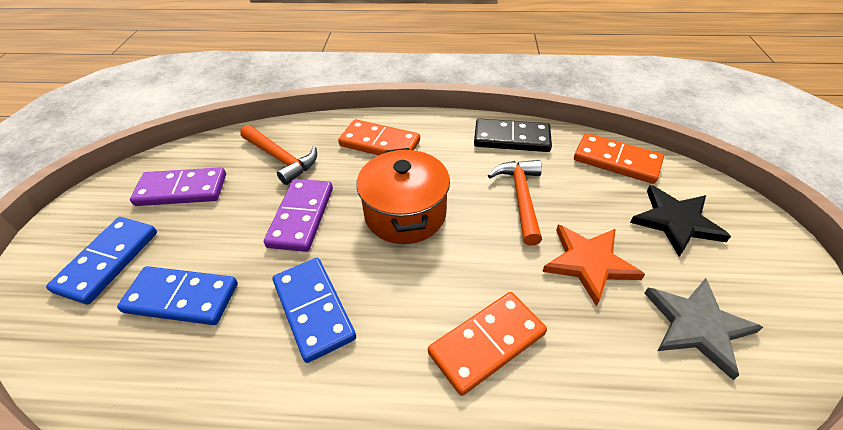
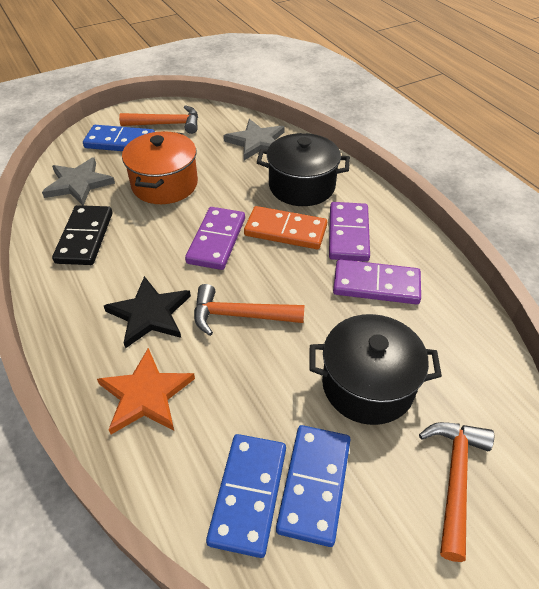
black pot: 0 -> 2
grey star: 1 -> 2
orange domino: 3 -> 1
orange hammer: 2 -> 3
purple domino: 2 -> 3

